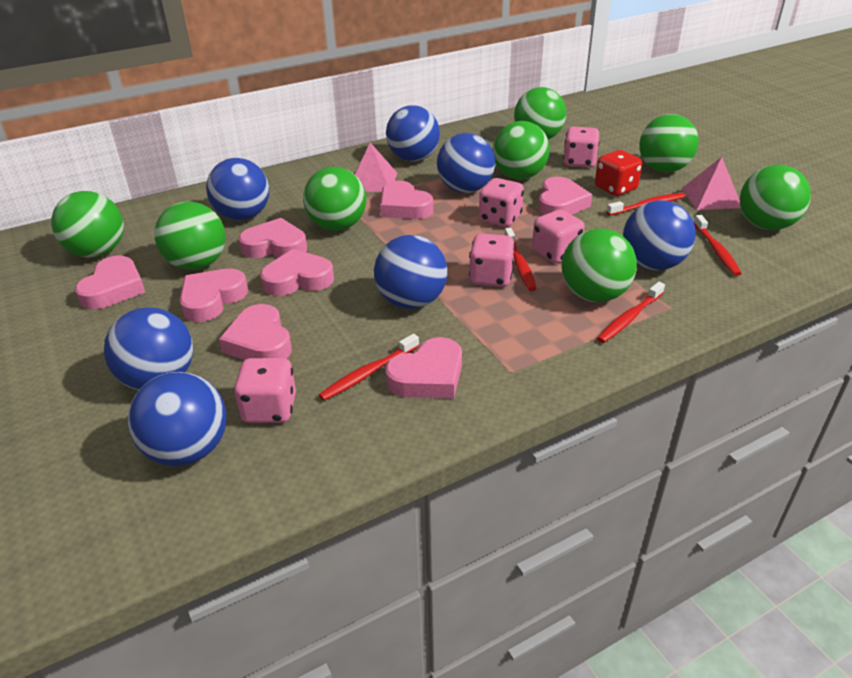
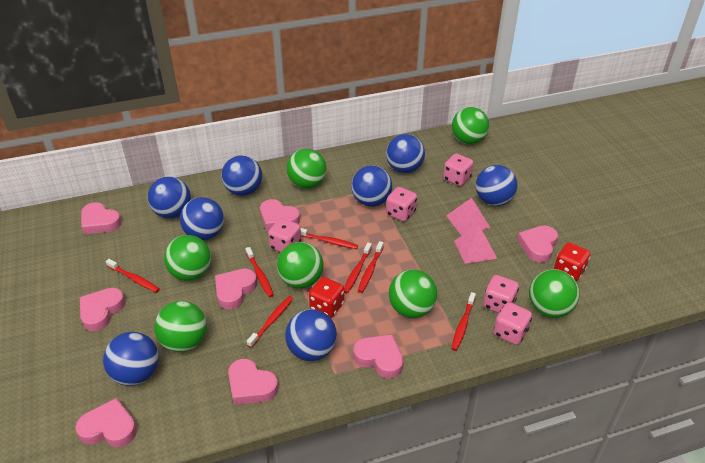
blue ball: 7 -> 8
green ball: 8 -> 7
red dice: 1 -> 2
red toothbrush: 5 -> 7

